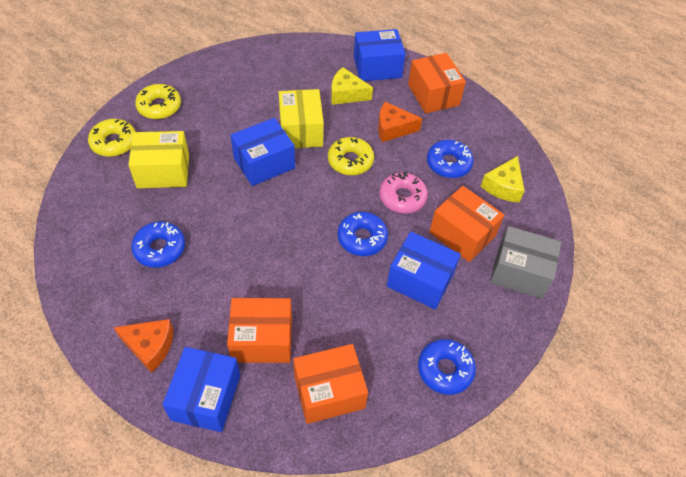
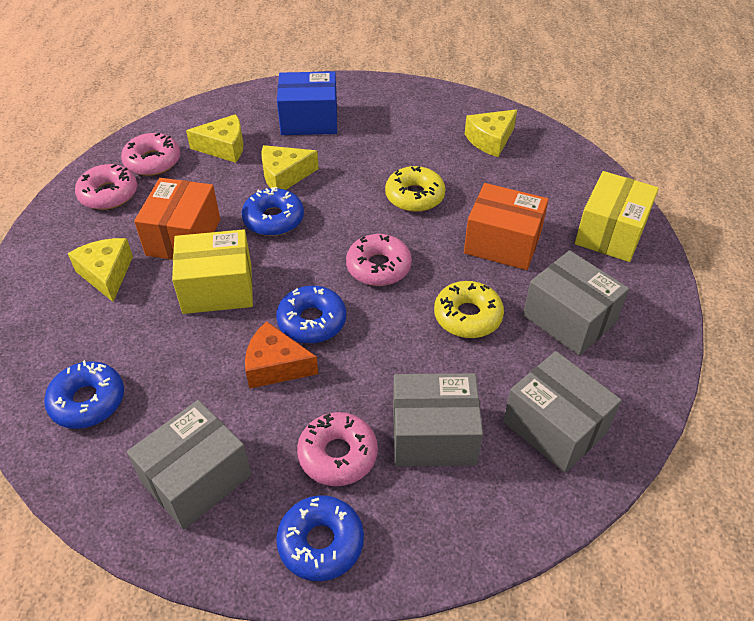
blue box: 4 -> 1
grey box: 1 -> 4
orange box: 4 -> 2
orange cheese: 2 -> 1
pink donut: 1 -> 4
yellow cheese: 2 -> 4
yellow donut: 3 -> 2

